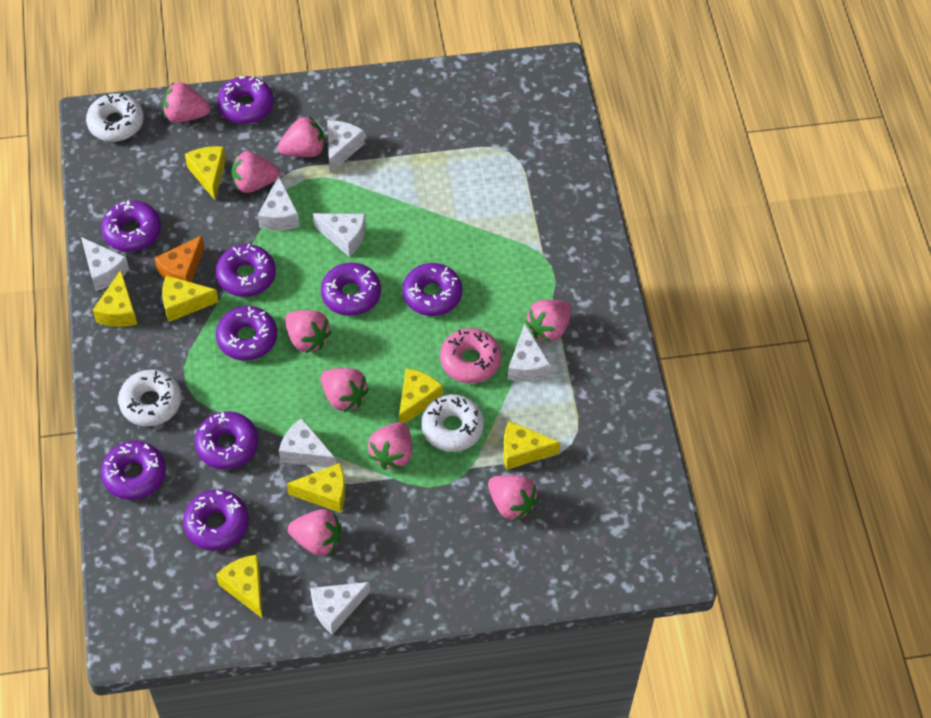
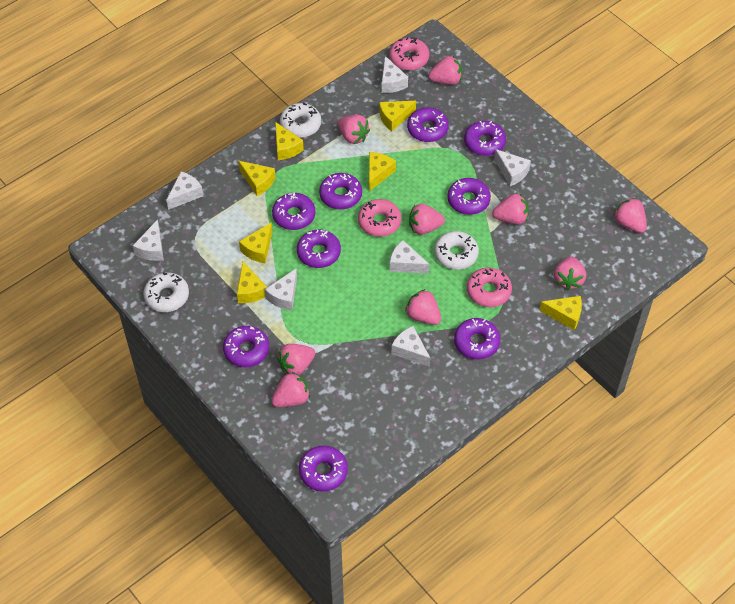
orange cheese: 1 -> 0
pink donut: 1 -> 3

